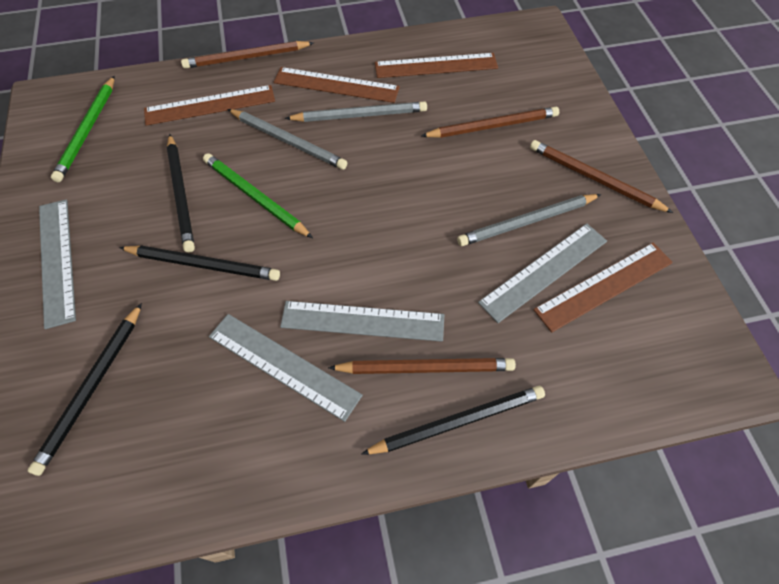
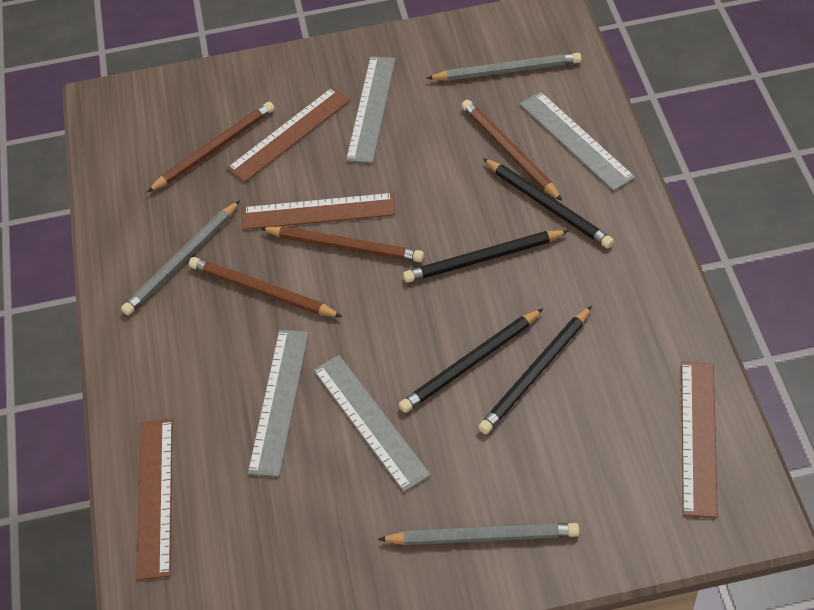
green pencil: 2 -> 0

